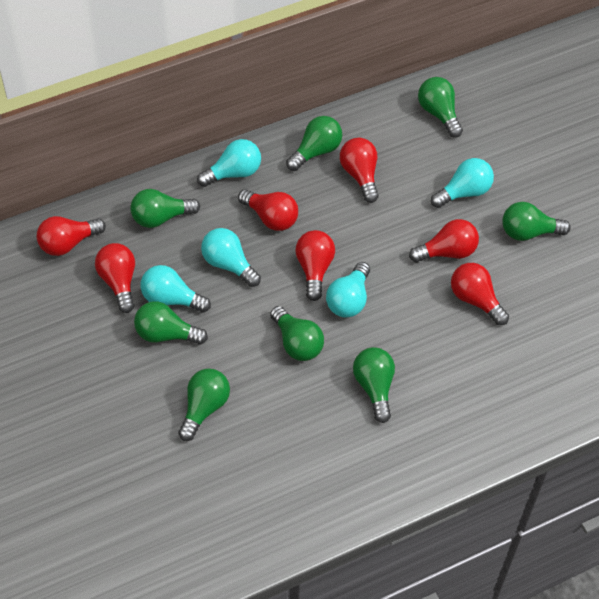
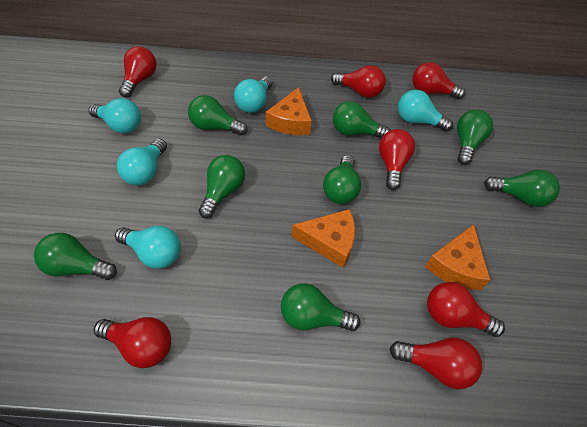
orange cheese: 0 -> 3

